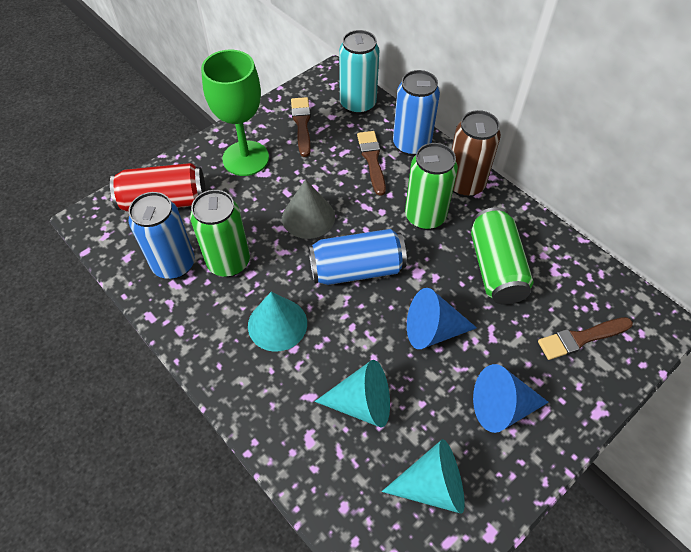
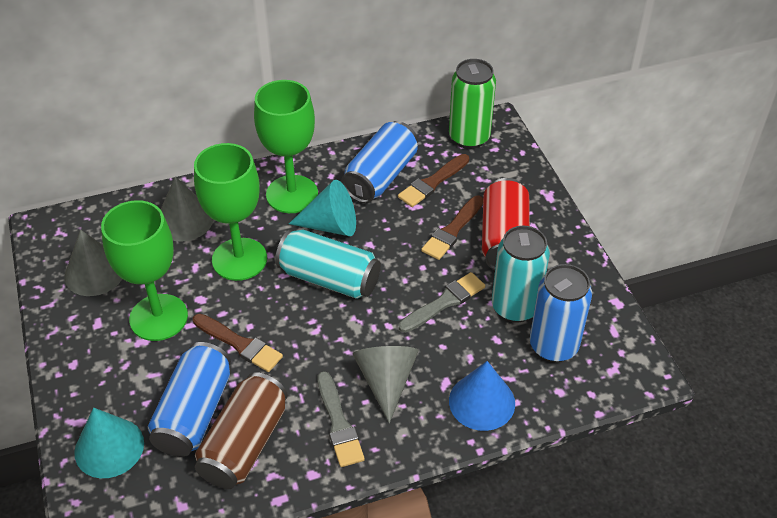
blue cone: 2 -> 1
green can: 3 -> 1
green goblet: 1 -> 3
grey brush: 0 -> 2
grey cone: 1 -> 3
turquoise can: 1 -> 2
turquoise cone: 3 -> 2

